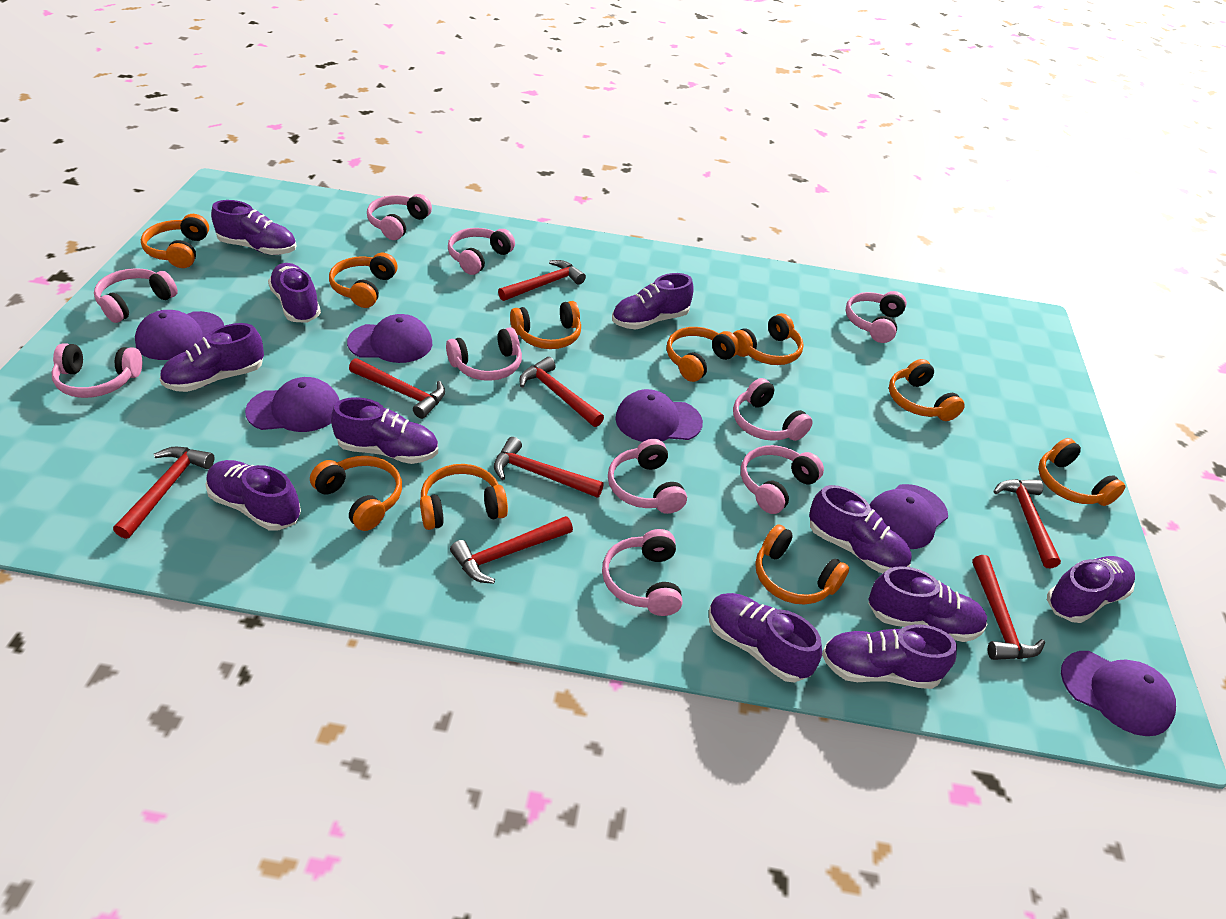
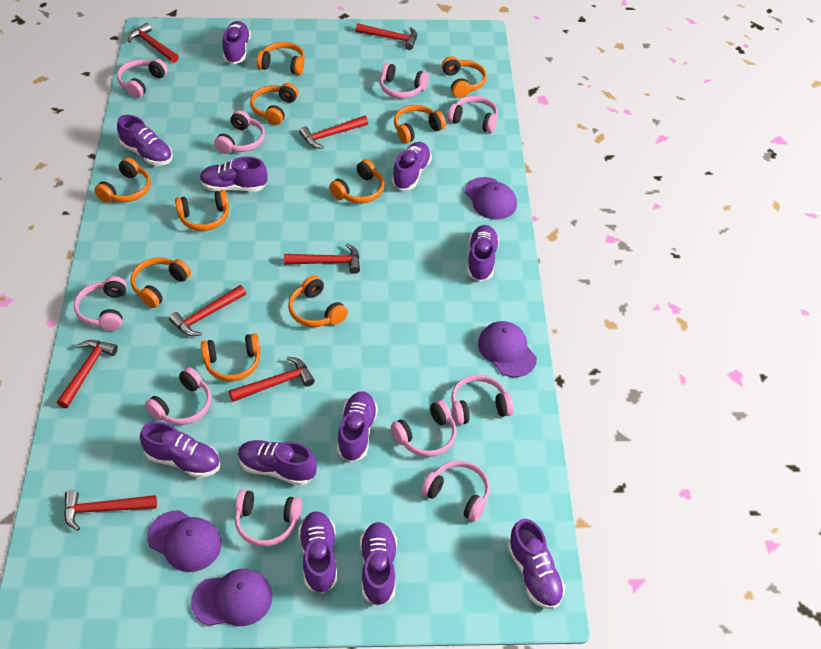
purple cap: 6 -> 4

